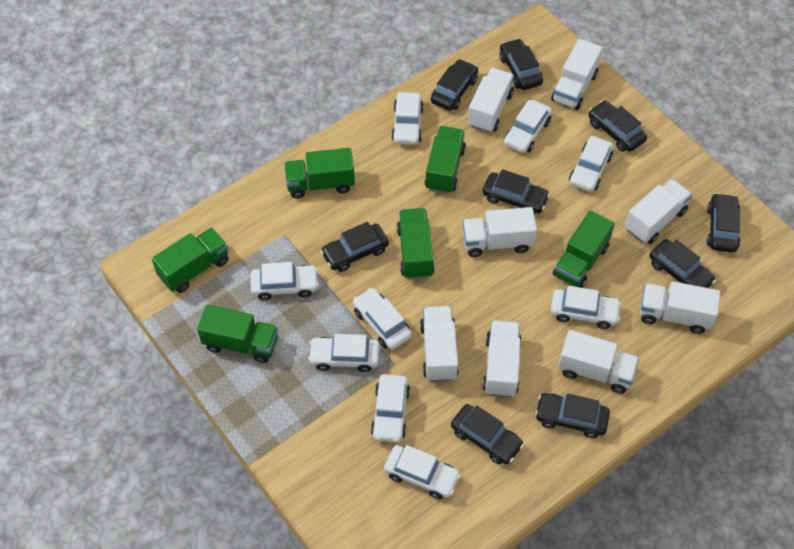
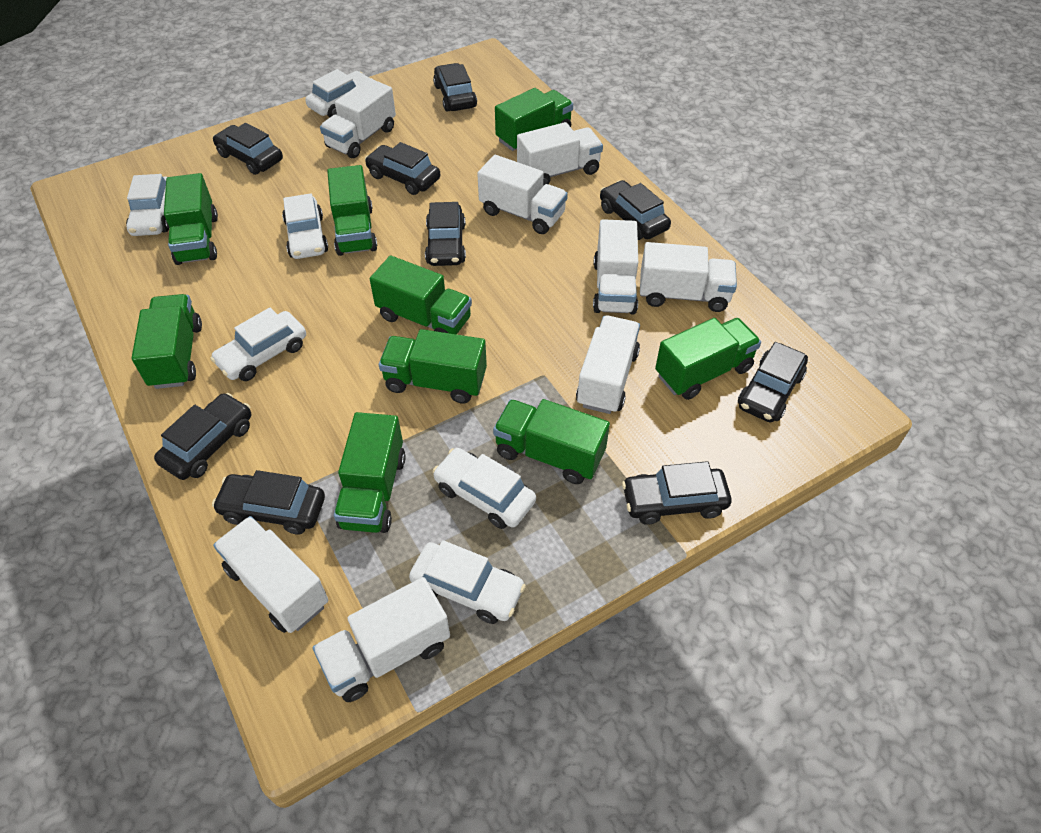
green truck: 6 -> 9
white car: 9 -> 6

